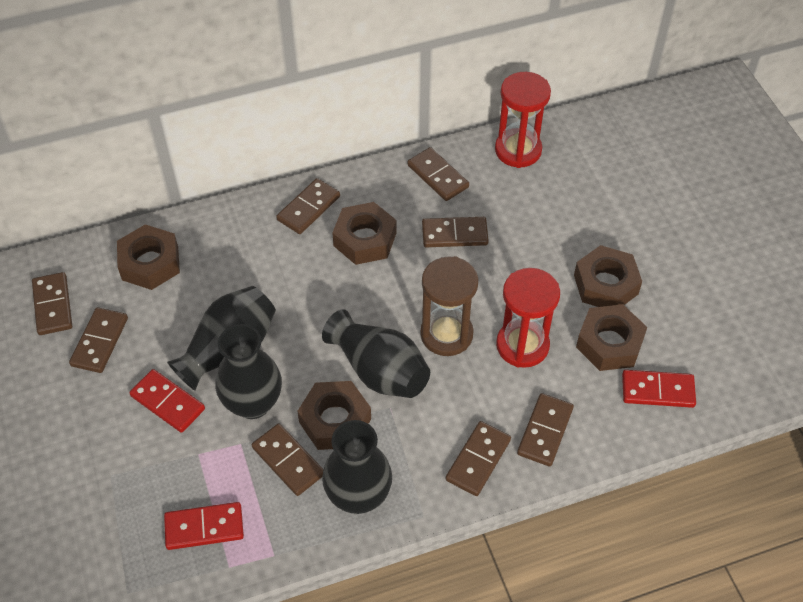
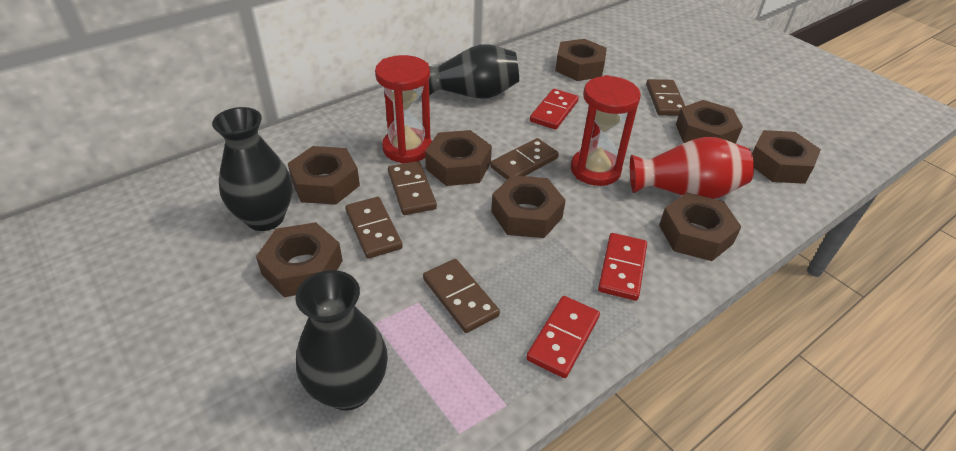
black vase: 4 -> 3
brown domino: 8 -> 5
brown hourglass: 1 -> 0
brown nut: 5 -> 8
red vase: 0 -> 1

